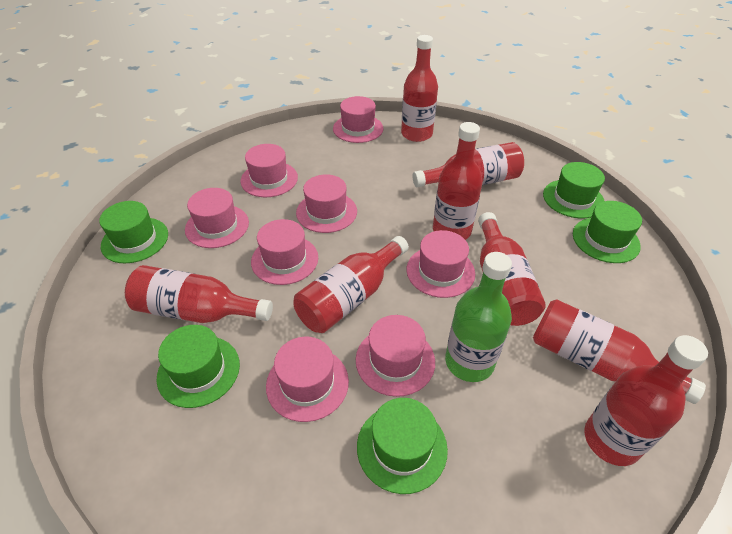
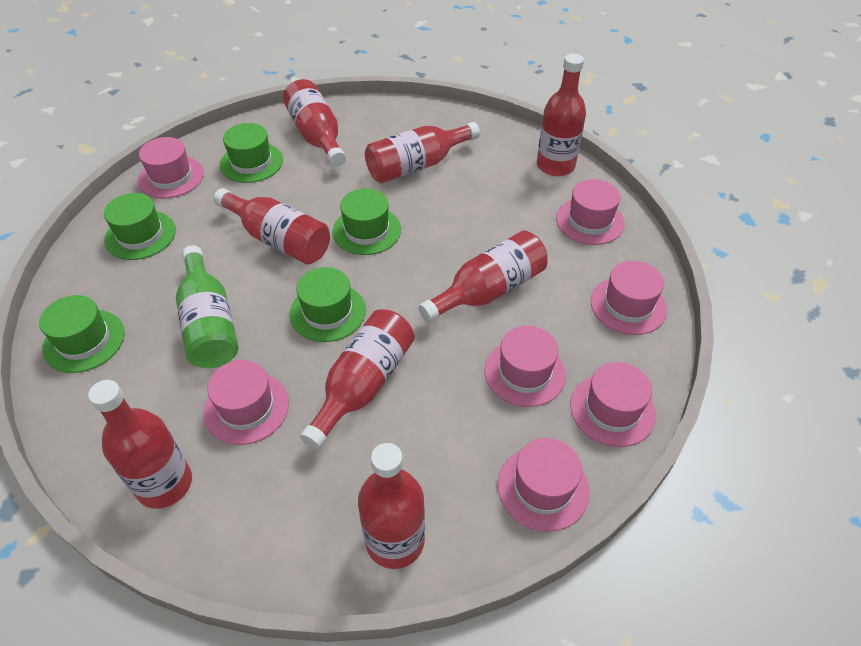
pink hat: 8 -> 7

